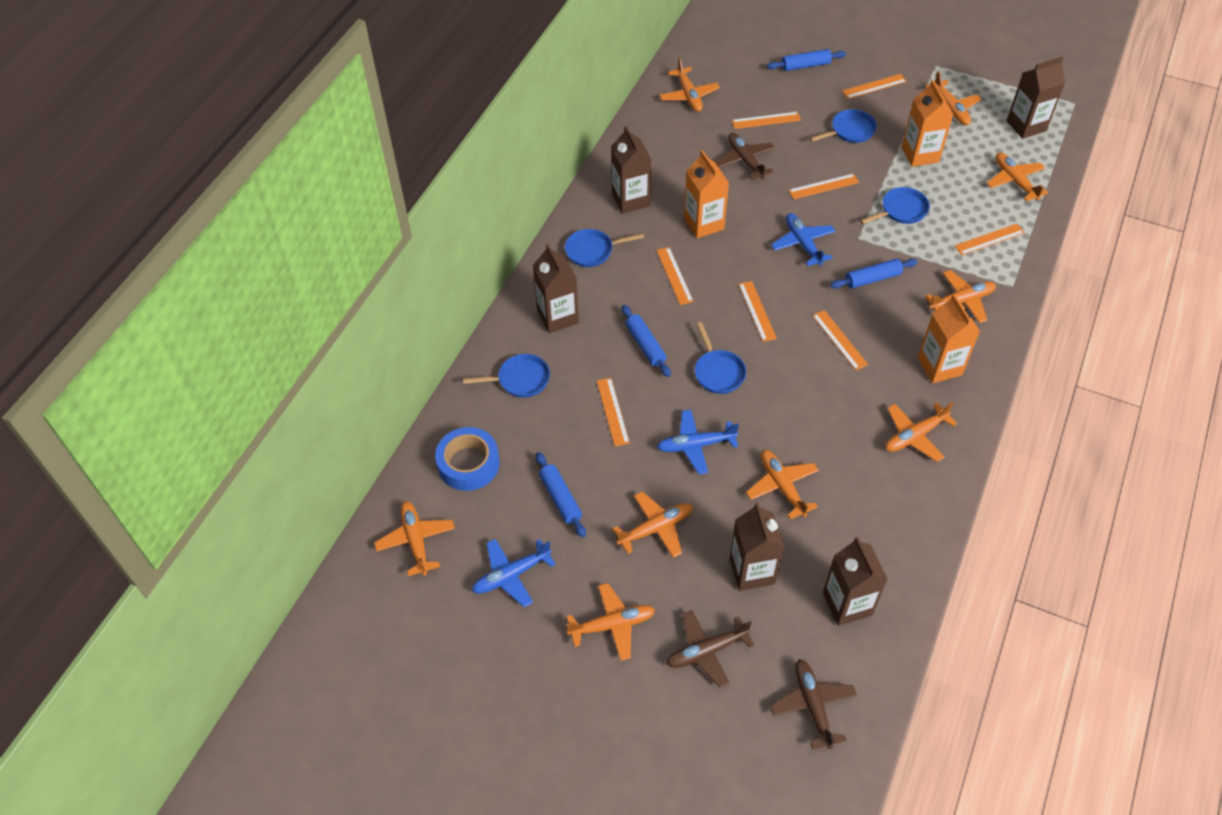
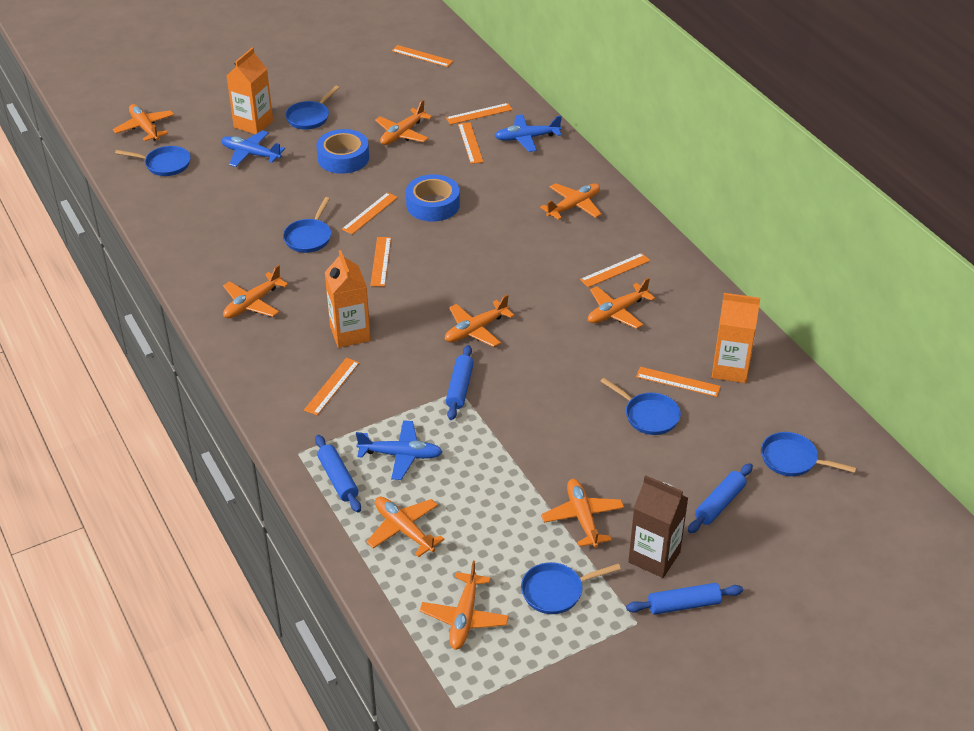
blue pan: 5 -> 6
blue tape: 1 -> 2
brown carton: 5 -> 1
brown plane: 3 -> 0

